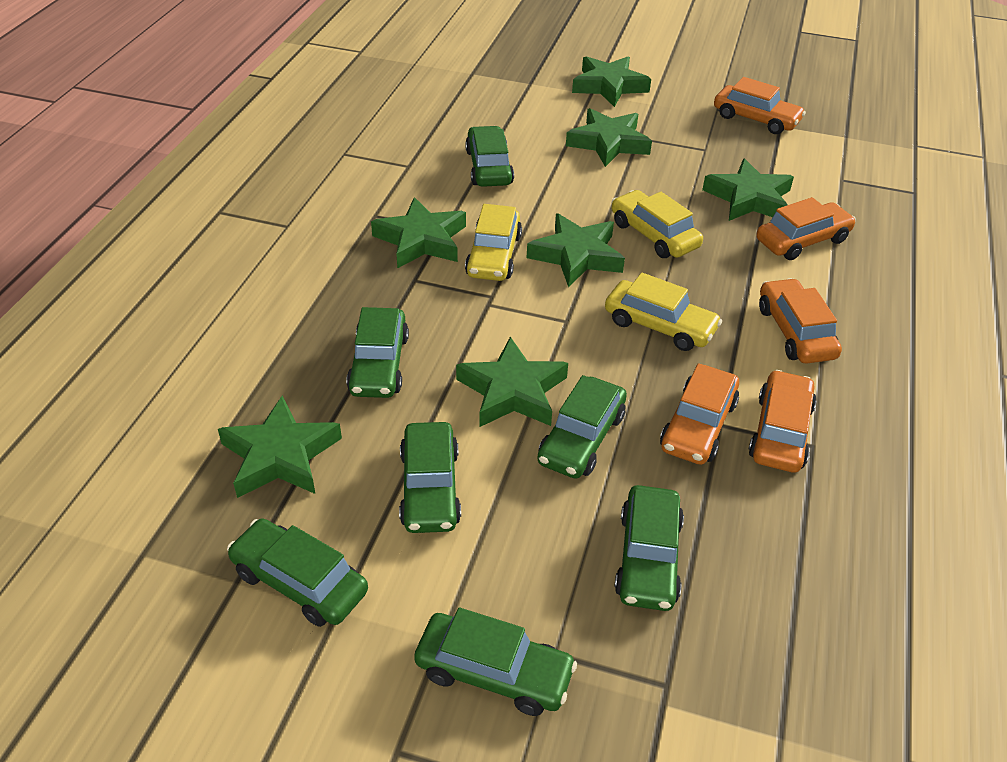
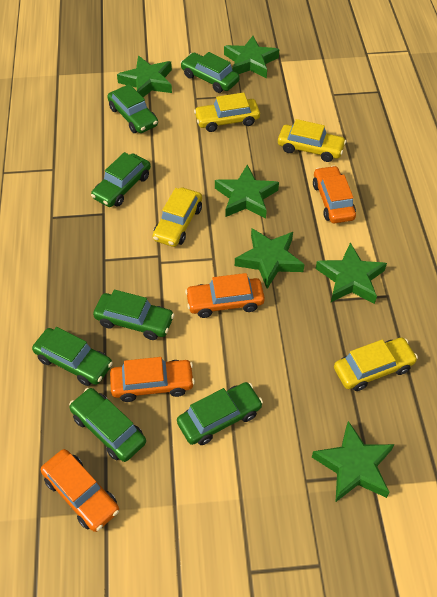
green star: 7 -> 6
orange car: 5 -> 4
yellow car: 3 -> 4

